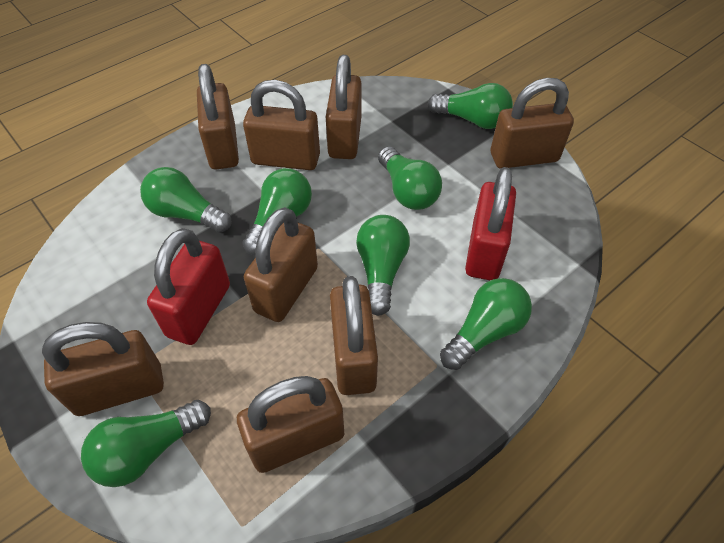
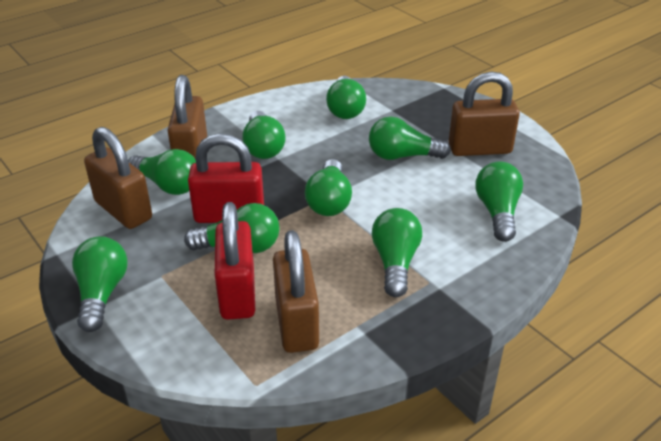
brown padlock: 8 -> 4
green light bulb: 7 -> 9

